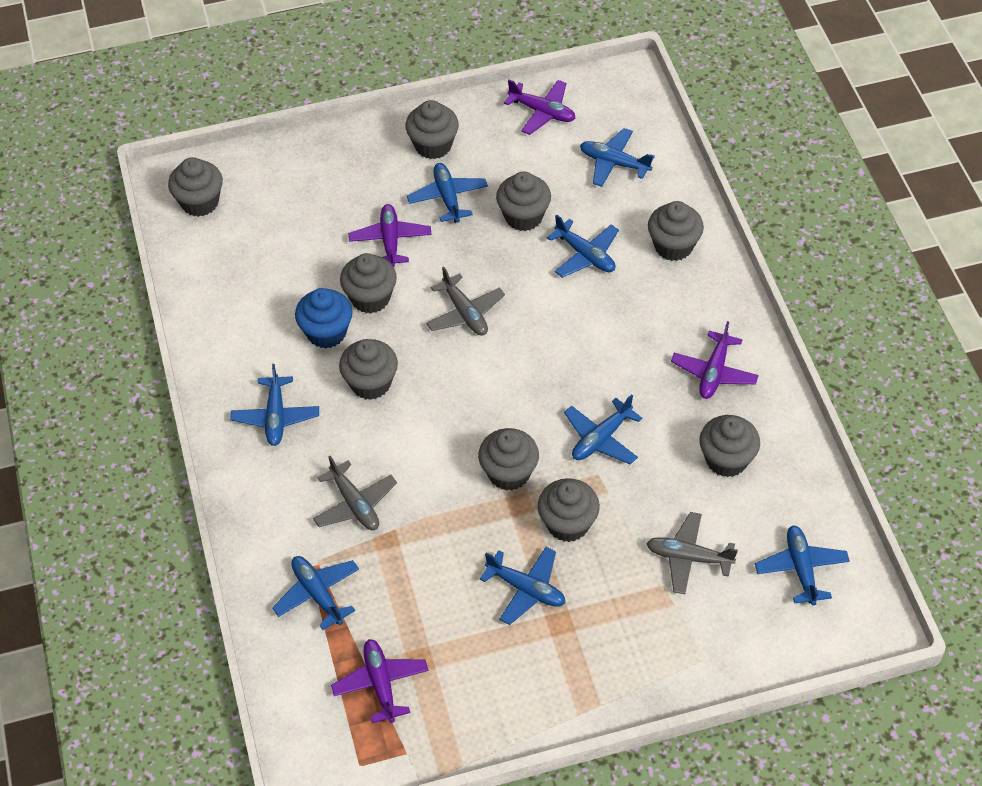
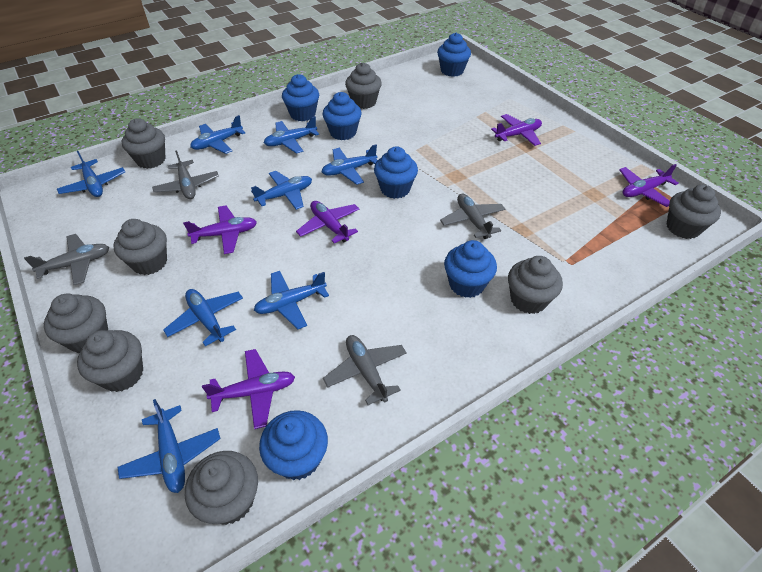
blue cupcake: 1 -> 6
grey cupcake: 9 -> 8
grey plane: 3 -> 4
purple plane: 4 -> 5

